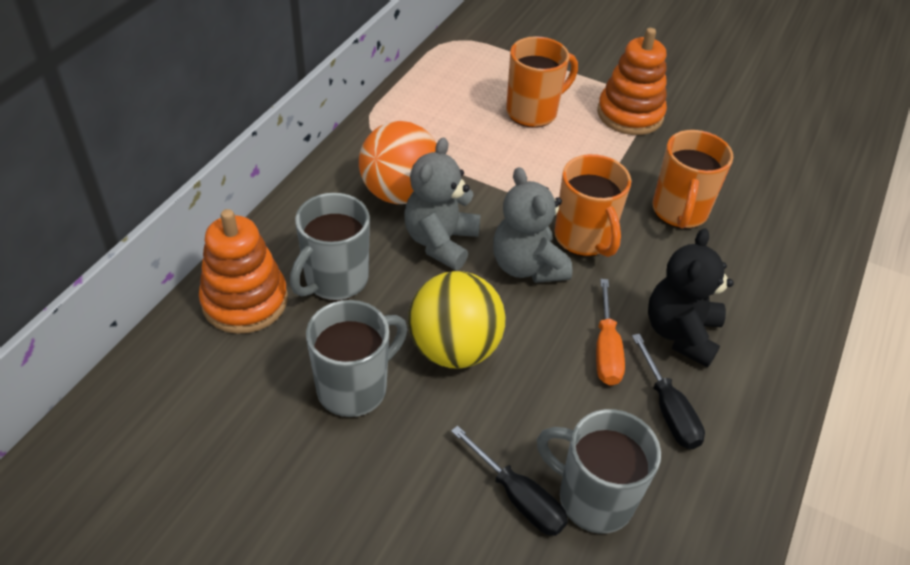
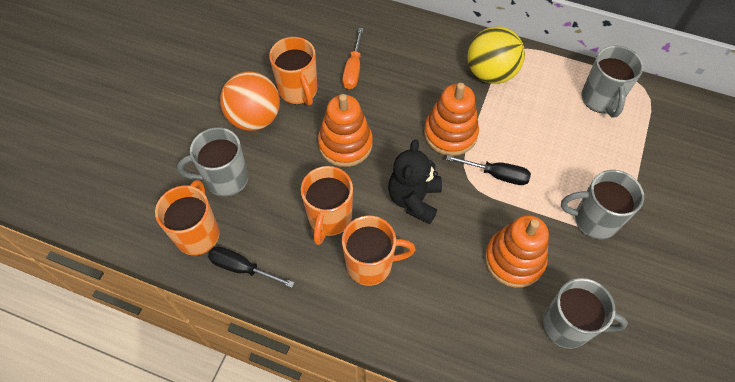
grey mug: 3 -> 4
grey teddy bear: 2 -> 0
orange mug: 3 -> 4
orange stacking toy: 2 -> 3

